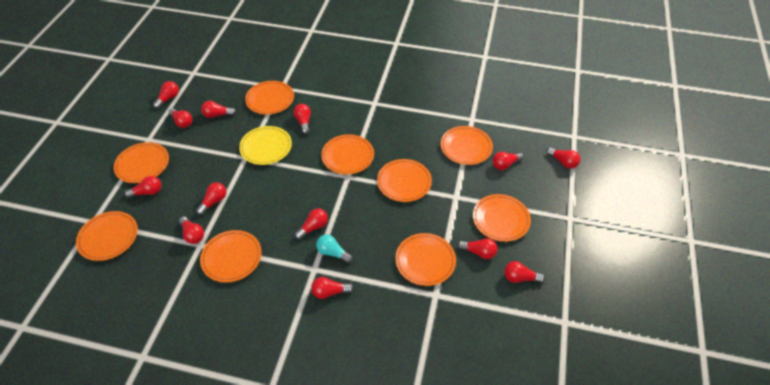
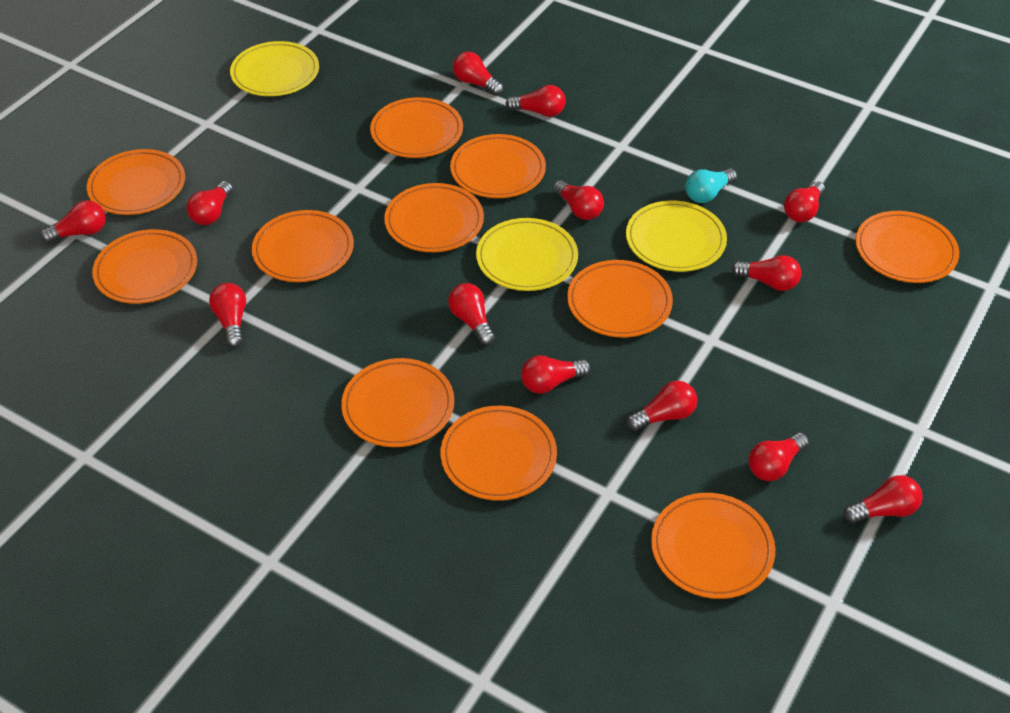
orange plate: 9 -> 11
yellow plate: 1 -> 3

